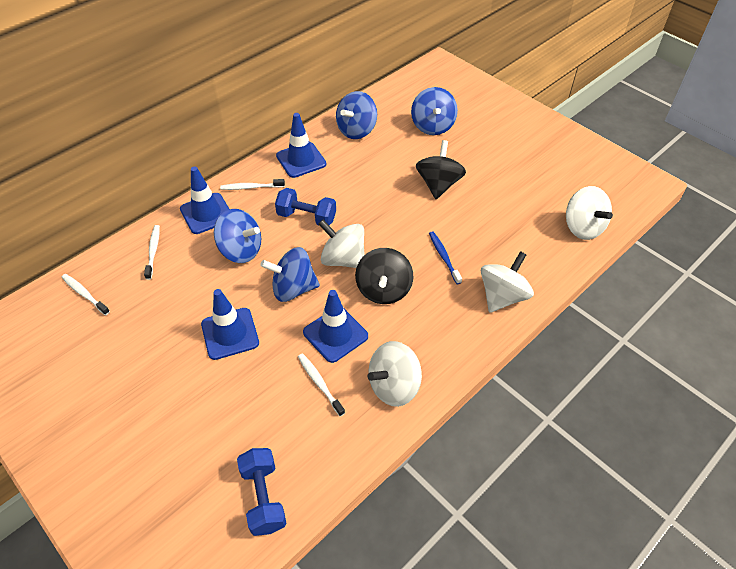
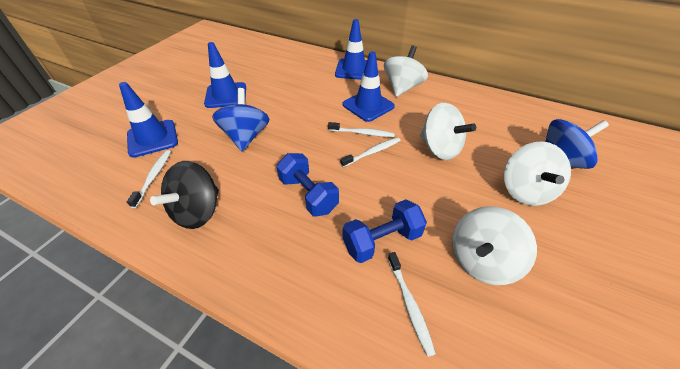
black spinning top: 2 -> 1
blue spinning top: 4 -> 2
blue toothbrush: 1 -> 0

